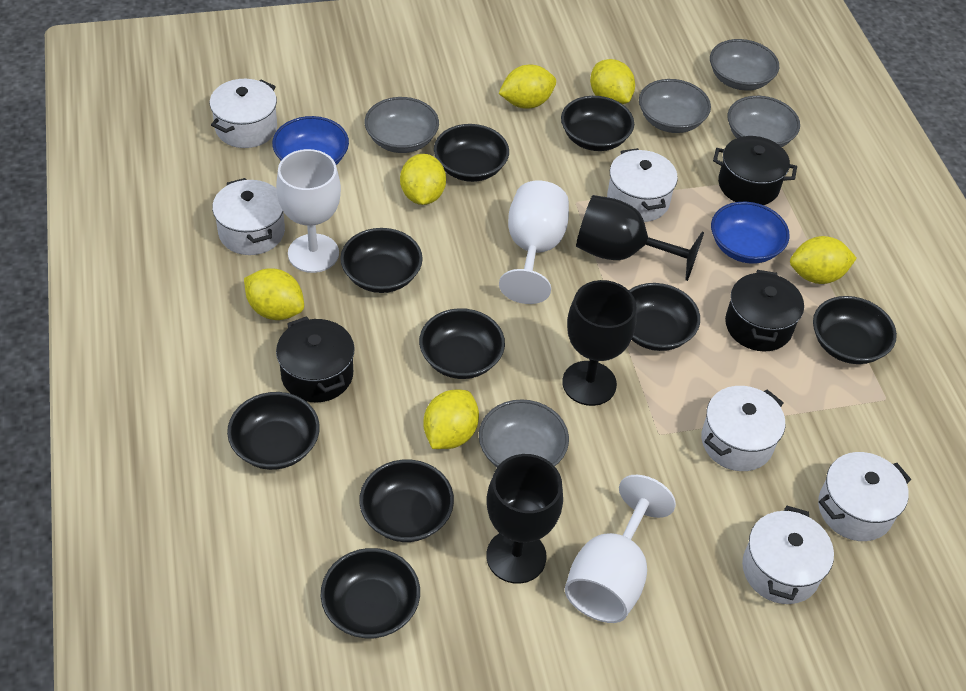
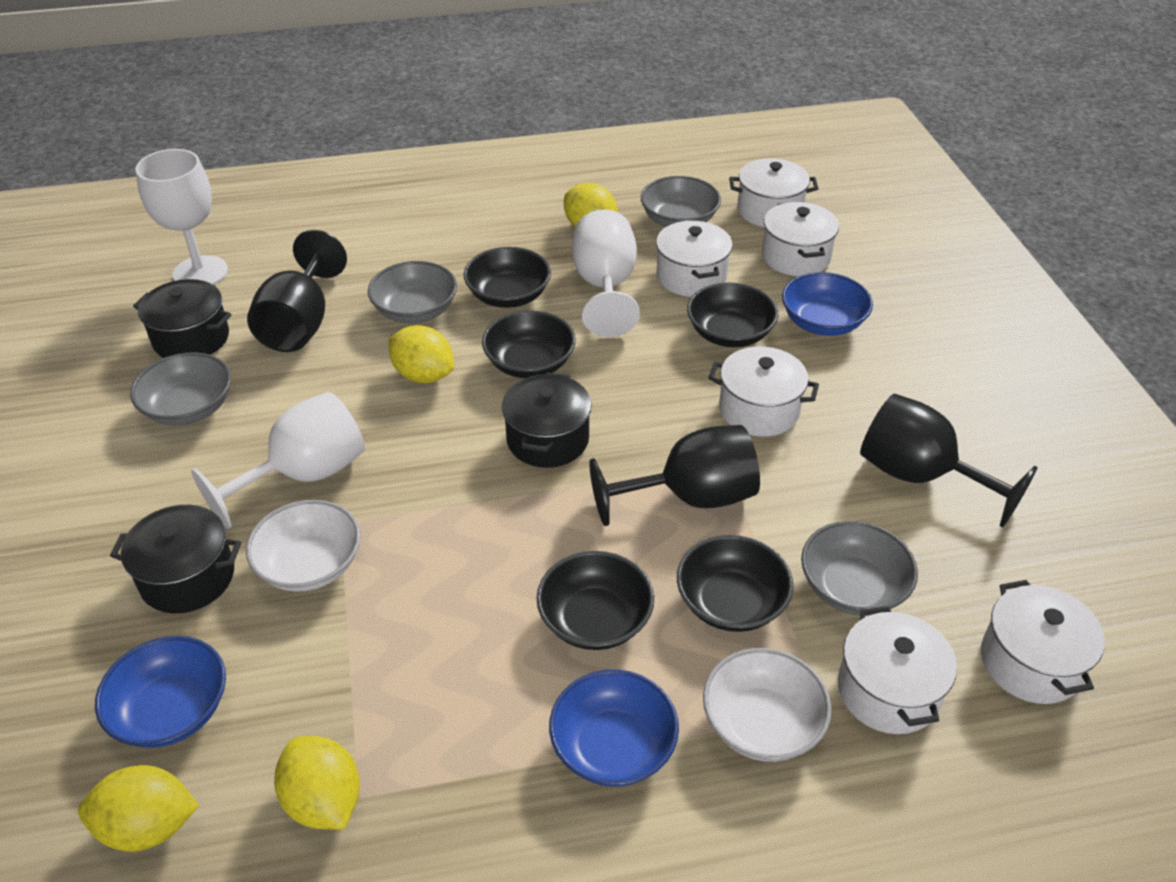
black bowl: 9 -> 5
blue bowl: 2 -> 3
grey bowl: 5 -> 4
white bowl: 0 -> 2
yellow lemon: 6 -> 4

